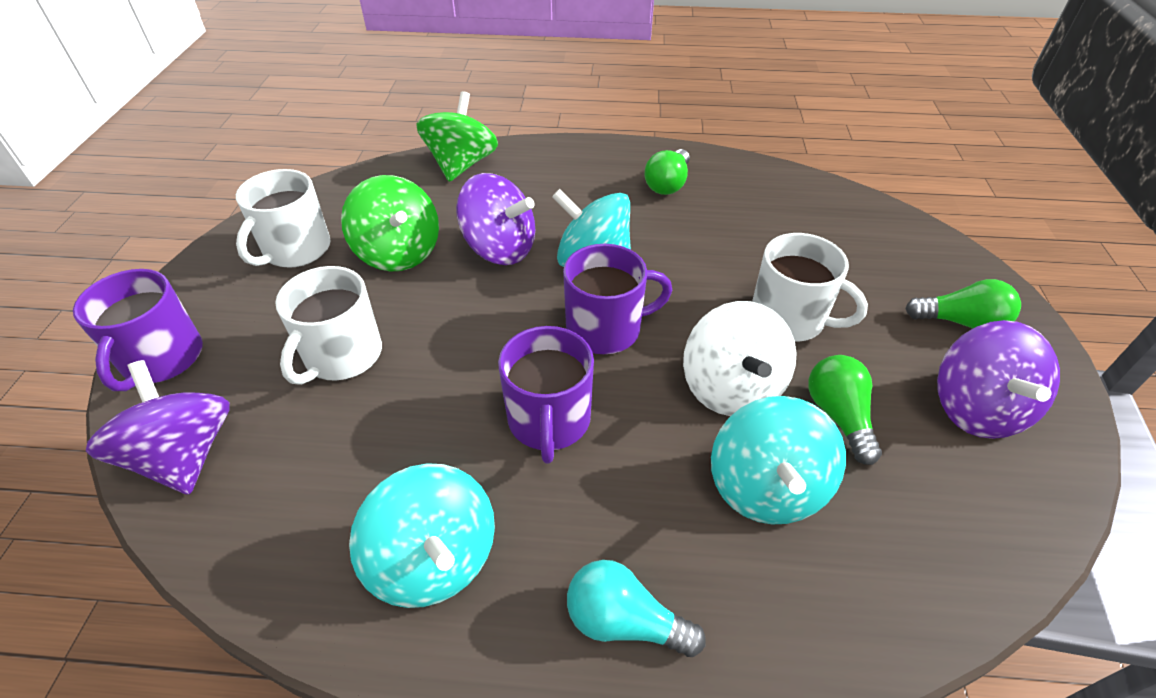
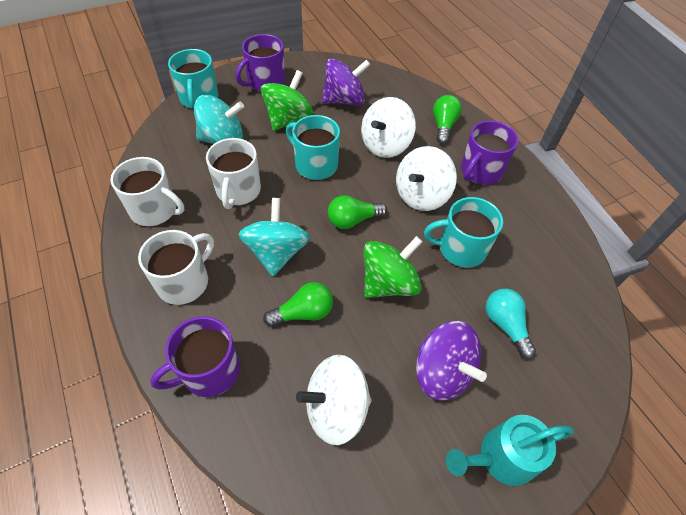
purple spinning top: 3 -> 2
turquoise mug: 0 -> 3
turquoise spinning top: 3 -> 2
turquoise watering can: 0 -> 1
white spinning top: 1 -> 3

